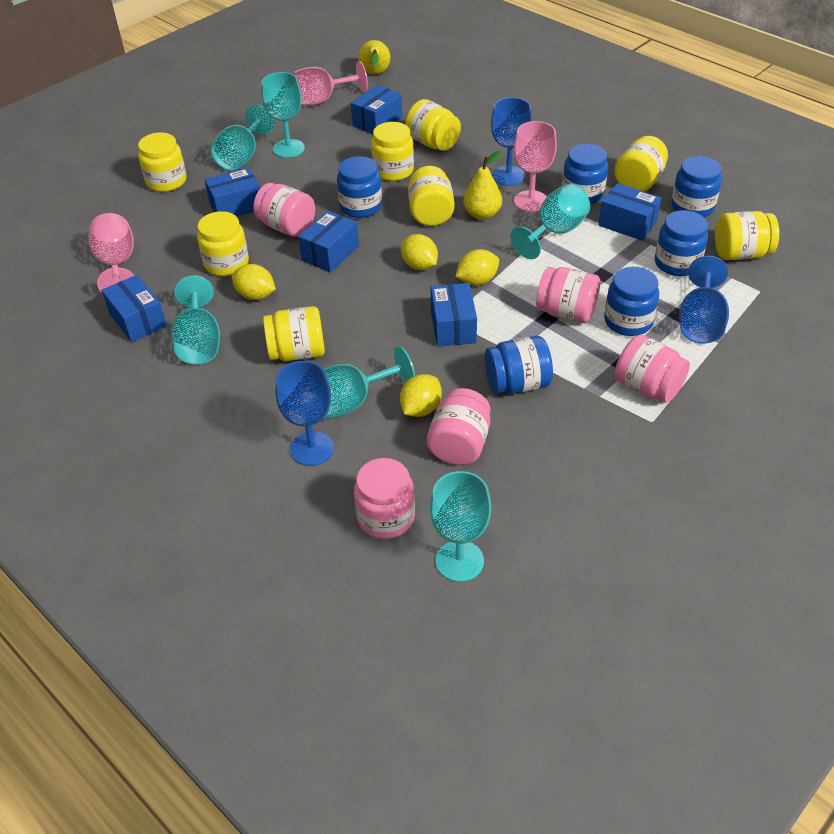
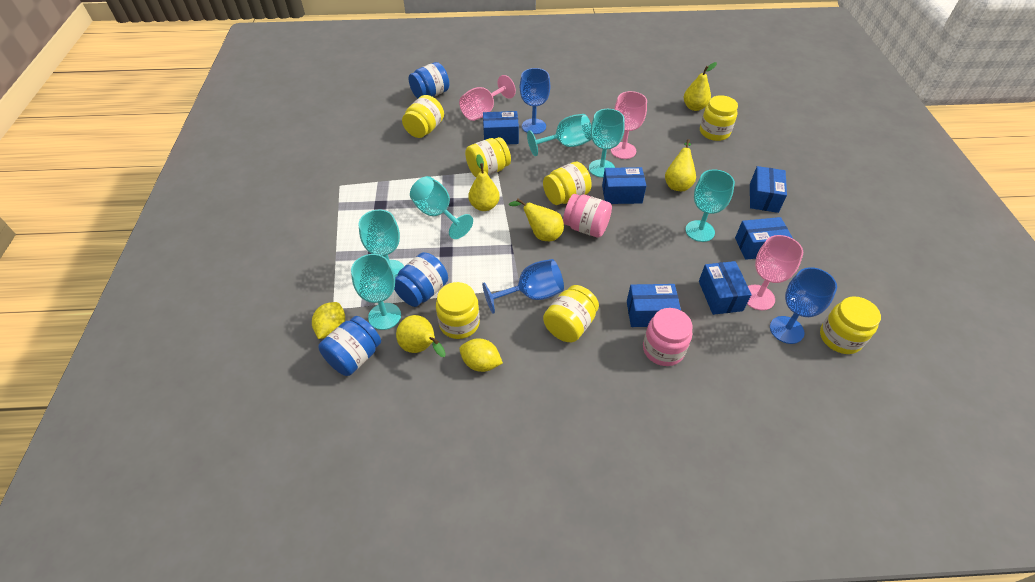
blue jar: 6 -> 3
pink jar: 5 -> 2
yellow jar: 8 -> 7
yellow lemon: 4 -> 2
yellow pear: 2 -> 5

